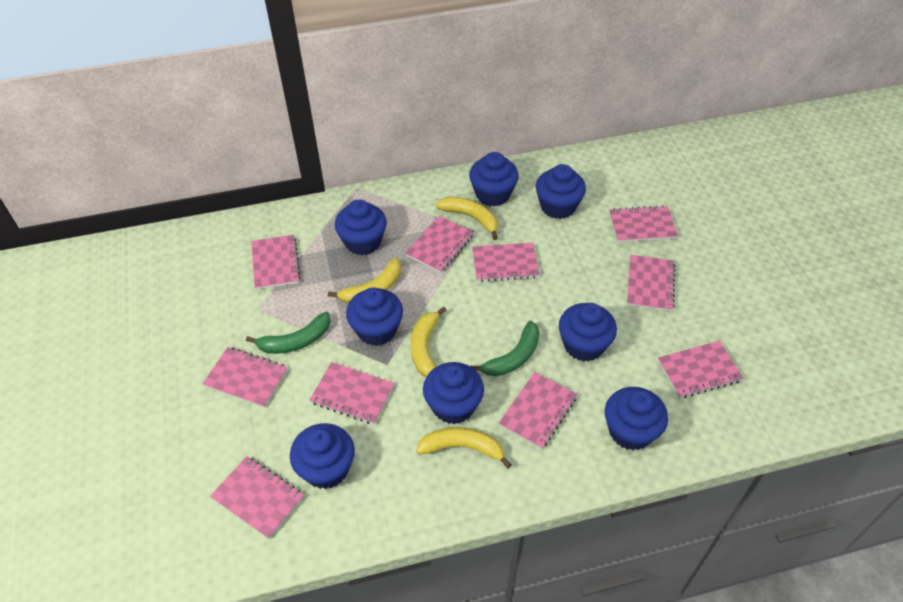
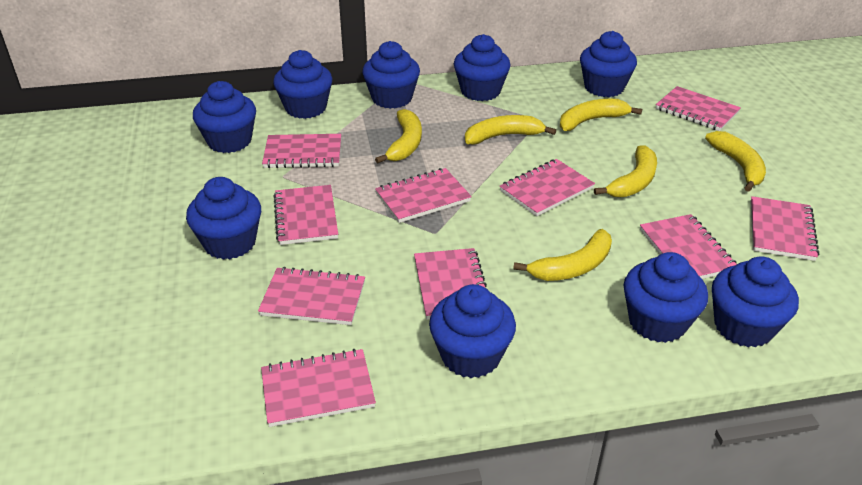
blue cupcake: 8 -> 9
green banana: 2 -> 0
yellow banana: 4 -> 6

